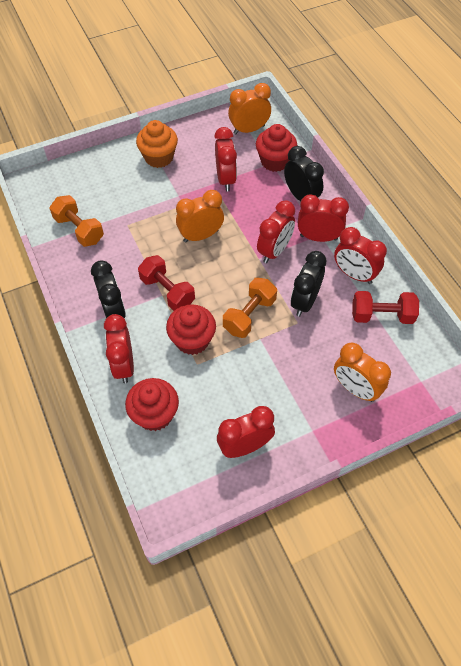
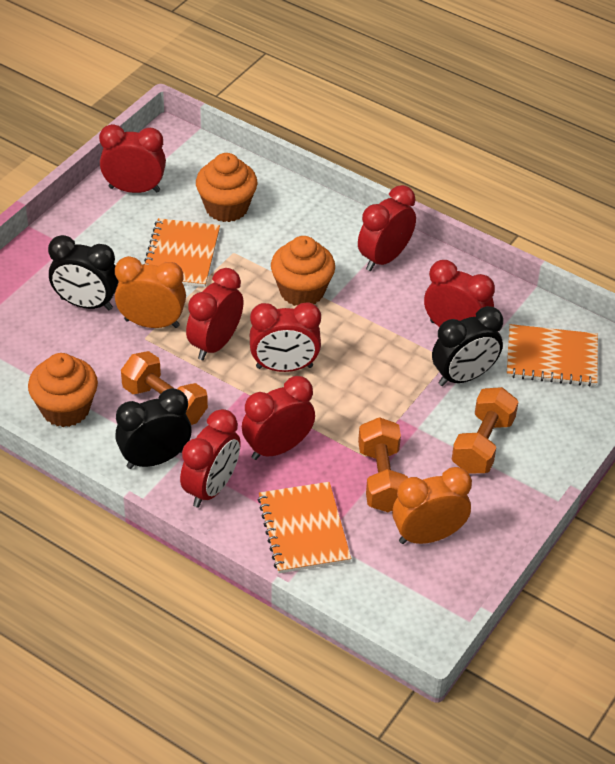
orange clock: 3 -> 2
orange cupcake: 1 -> 3
orange dumbbell: 2 -> 3
orange notebook: 0 -> 3
red clock: 6 -> 7
red cupcake: 3 -> 0
red dumbbell: 2 -> 0

